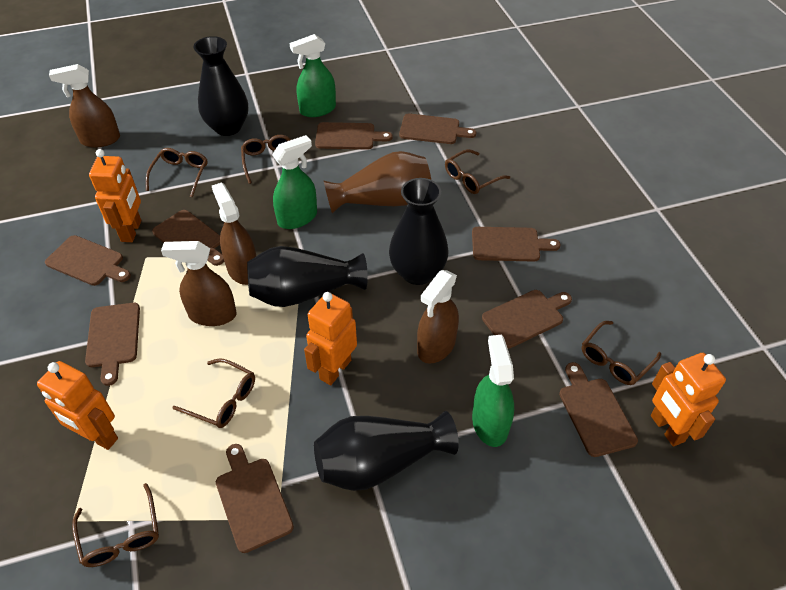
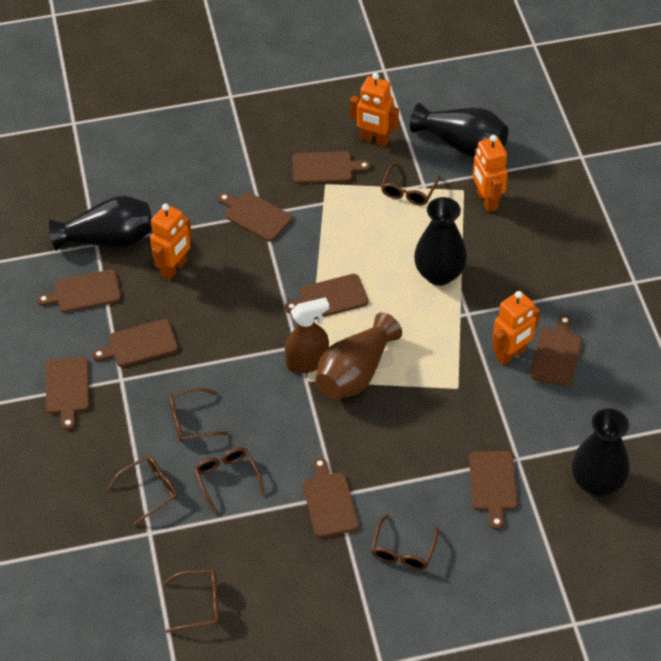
brown spray bottle: 4 -> 1
green spray bottle: 3 -> 0

